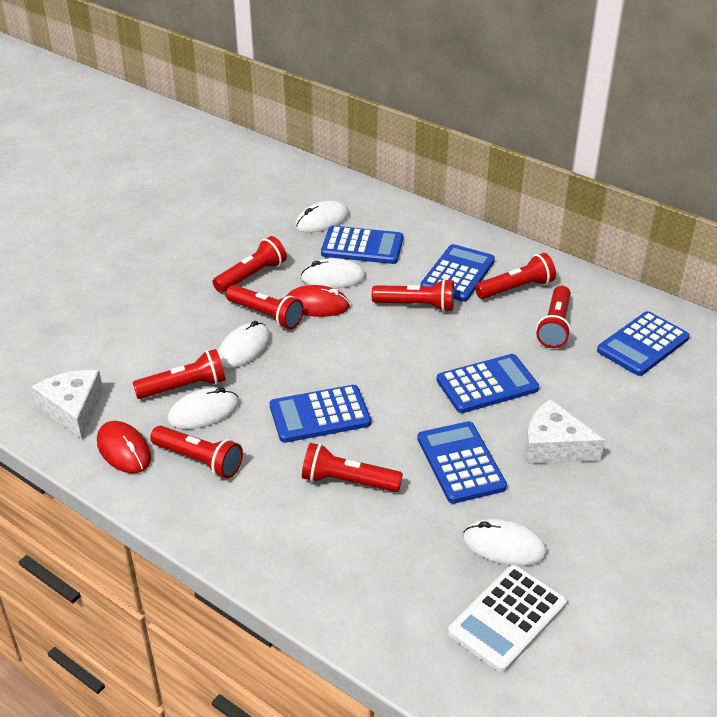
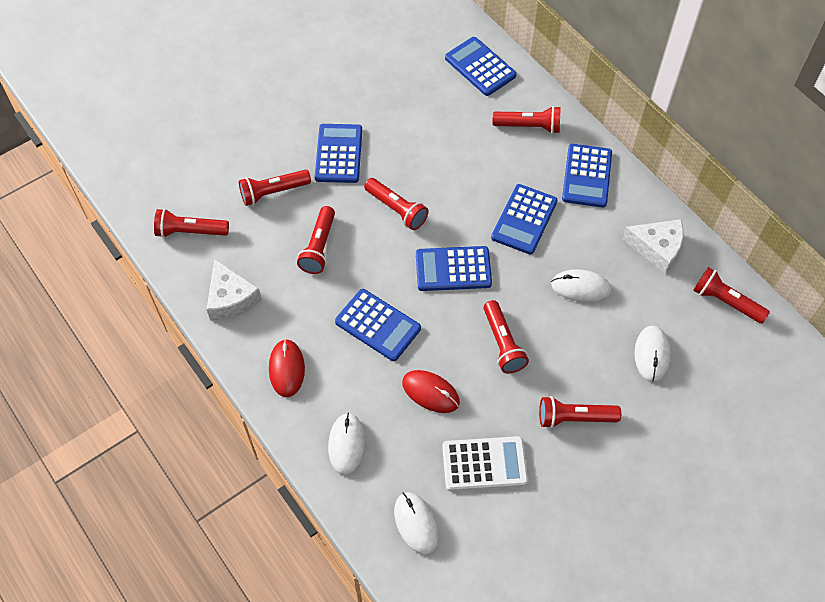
white mouse: 5 -> 4

